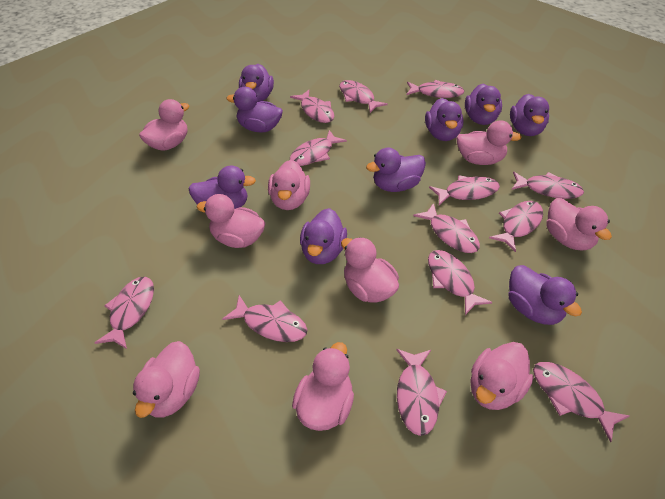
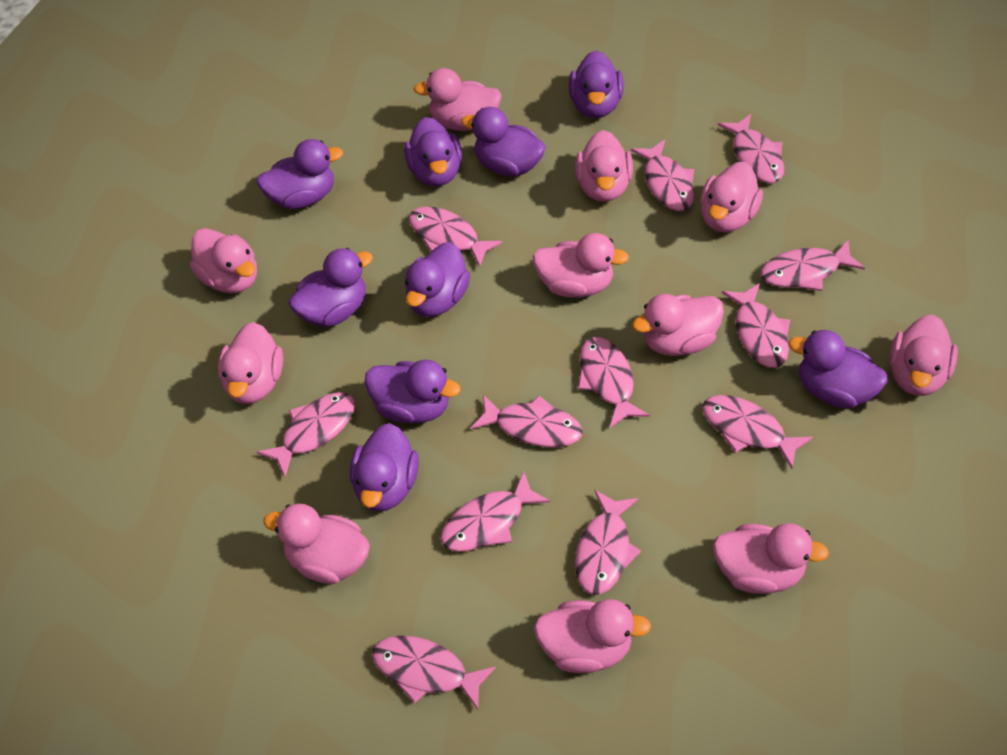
pink duck: 9 -> 11
pink fish: 13 -> 12

